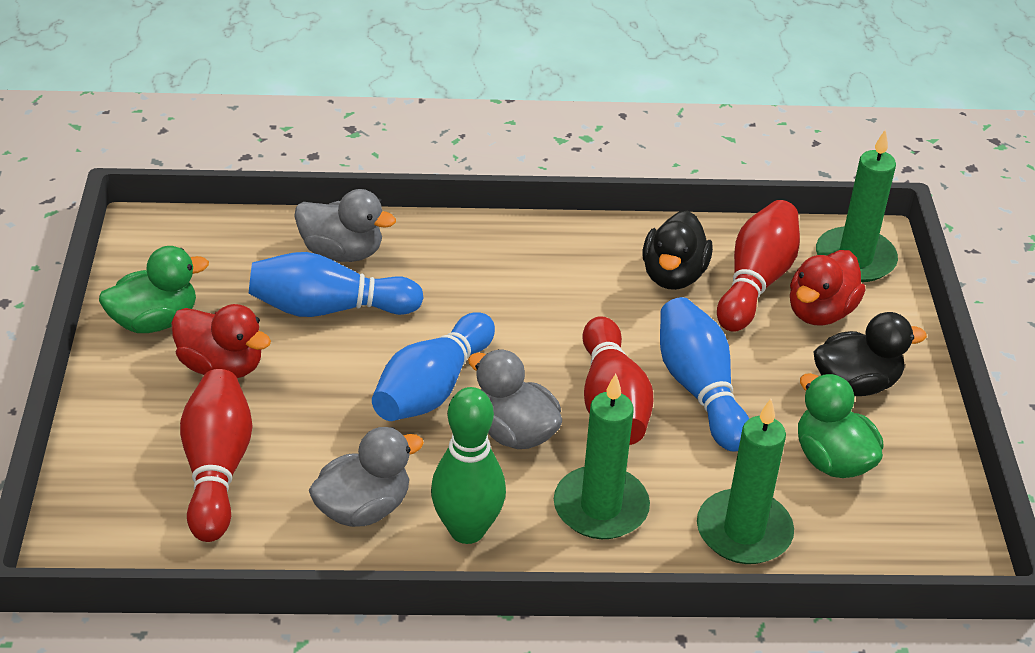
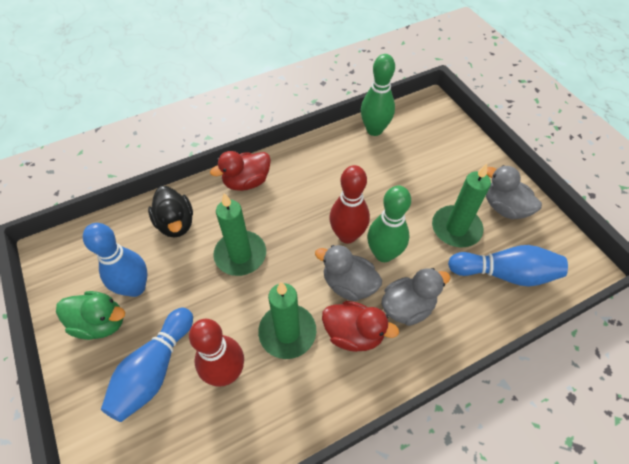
black duck: 2 -> 1
green bowling pin: 1 -> 2
green duck: 2 -> 1
red bowling pin: 3 -> 2

